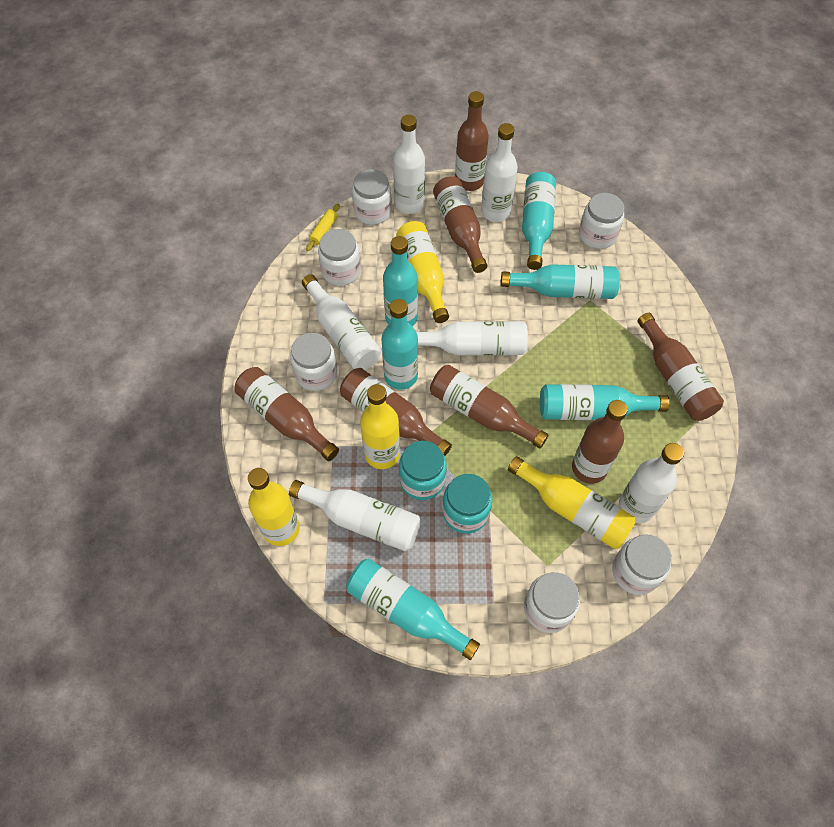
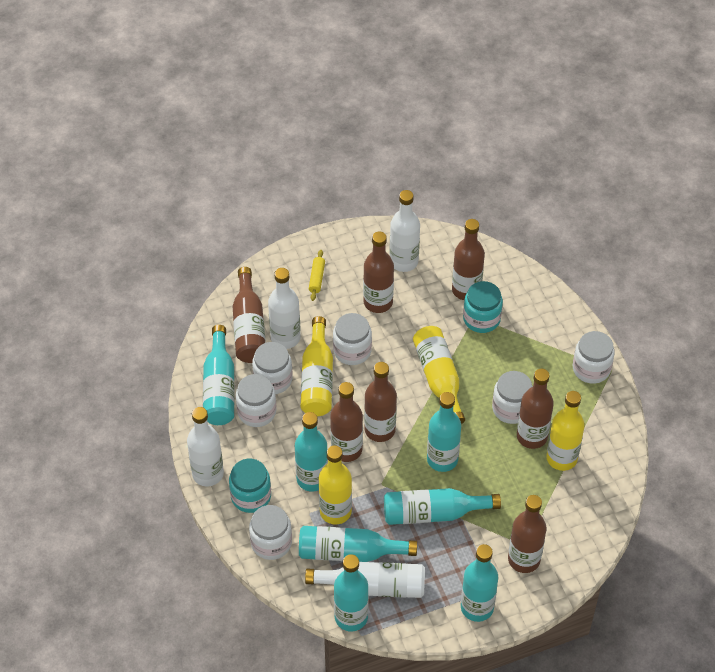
turquoise bottle: 6 -> 7
white bottle: 6 -> 4

